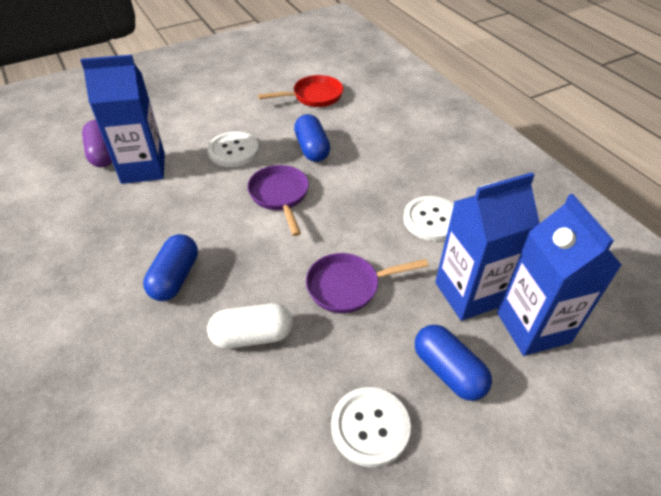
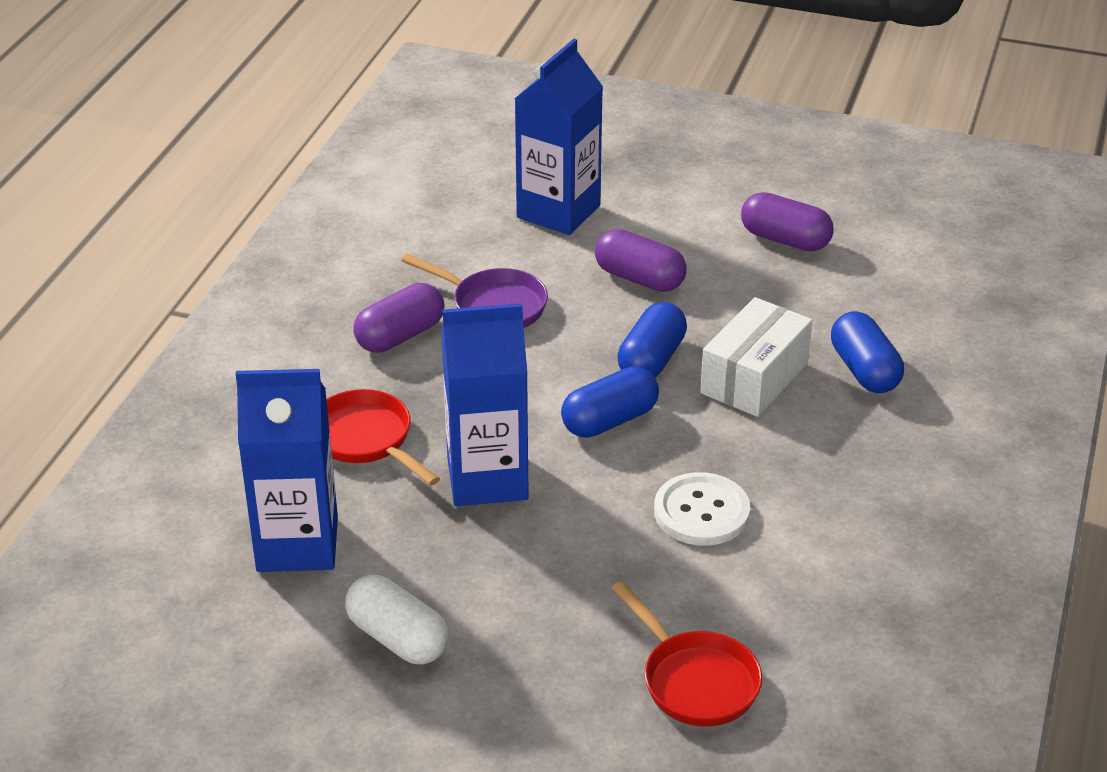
purple capsule: 1 -> 3
purple pan: 2 -> 1
red pan: 1 -> 2
white box: 0 -> 1
white button: 3 -> 1

